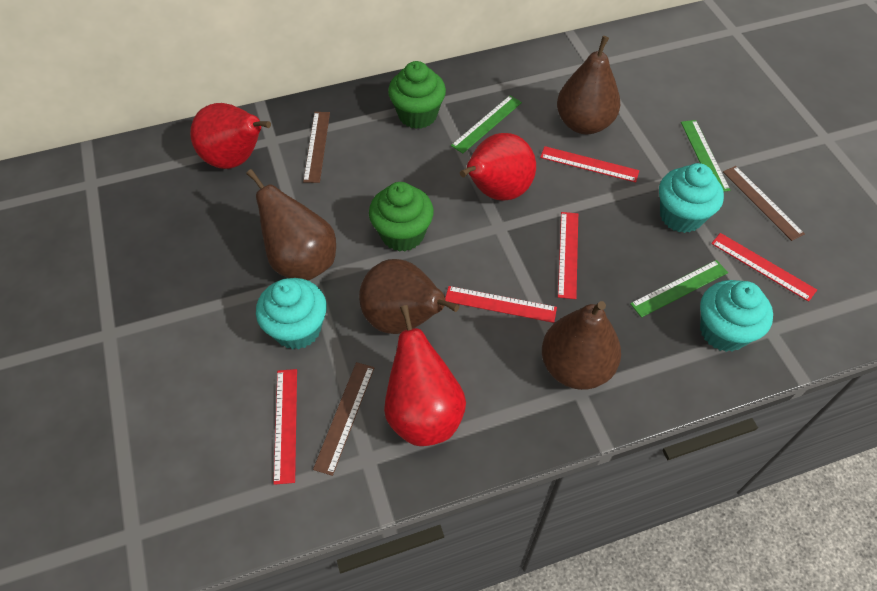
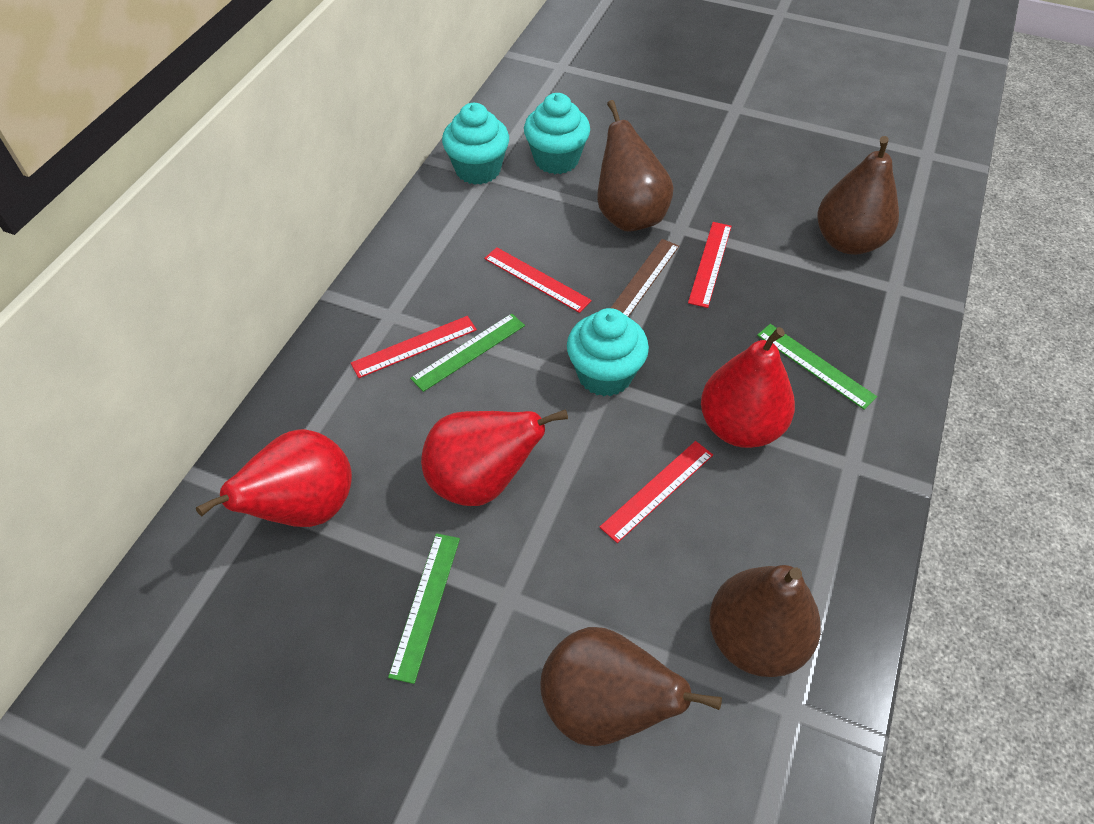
brown ruler: 3 -> 1
green cupcake: 2 -> 0
red ruler: 5 -> 4

